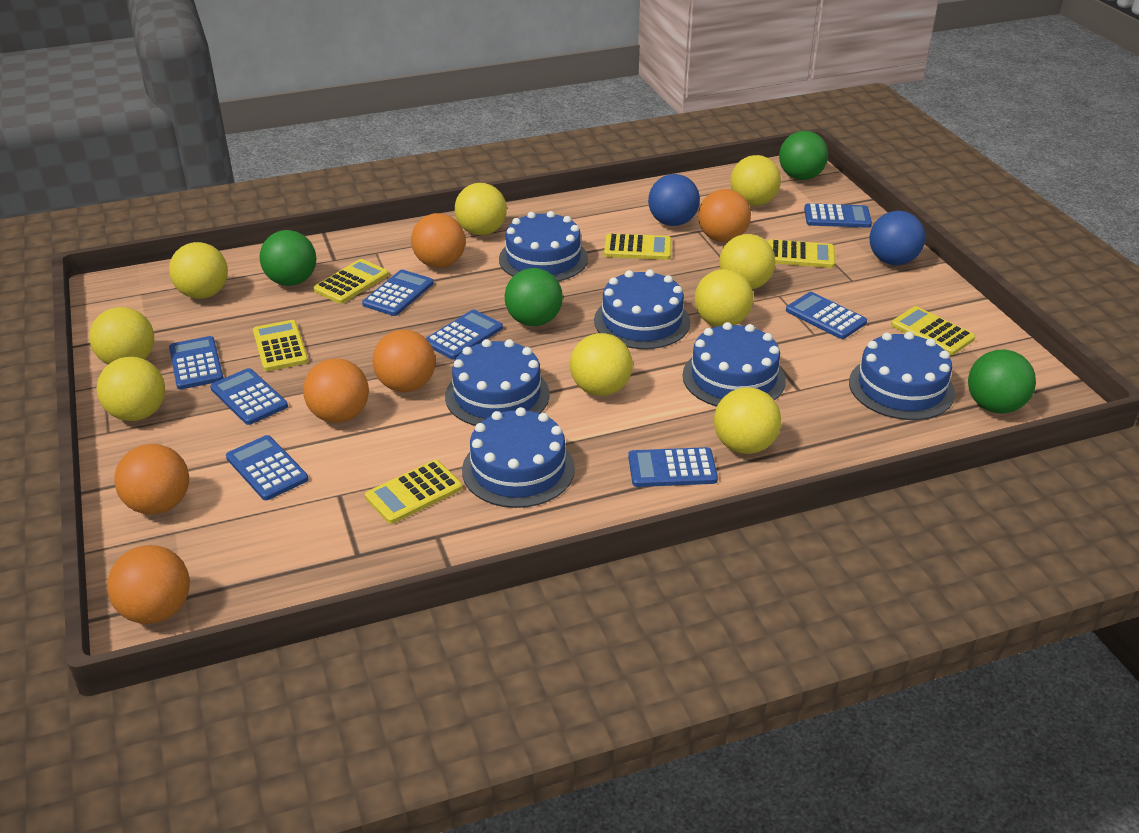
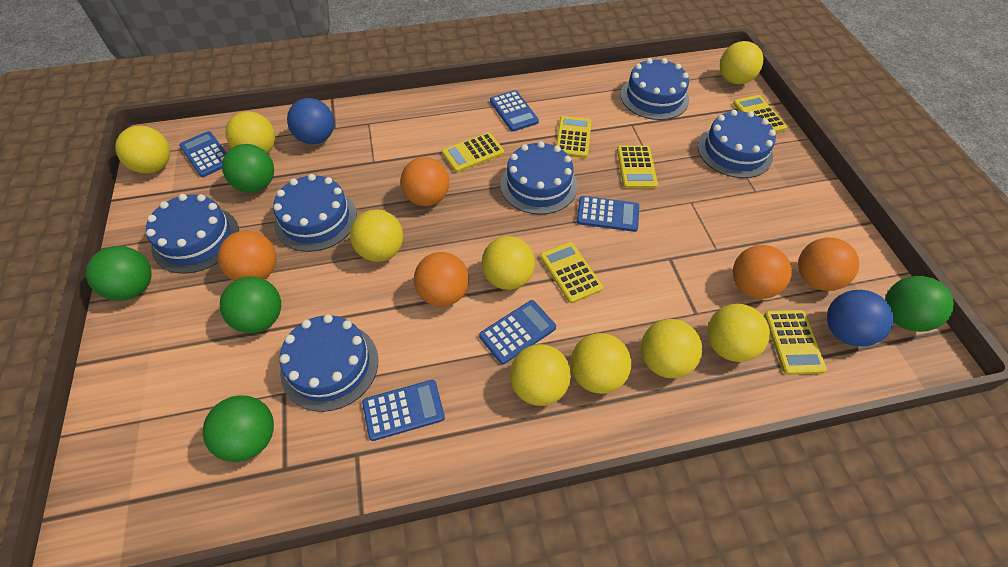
blue calculator: 8 -> 5
green ball: 4 -> 5
orange ball: 6 -> 5

